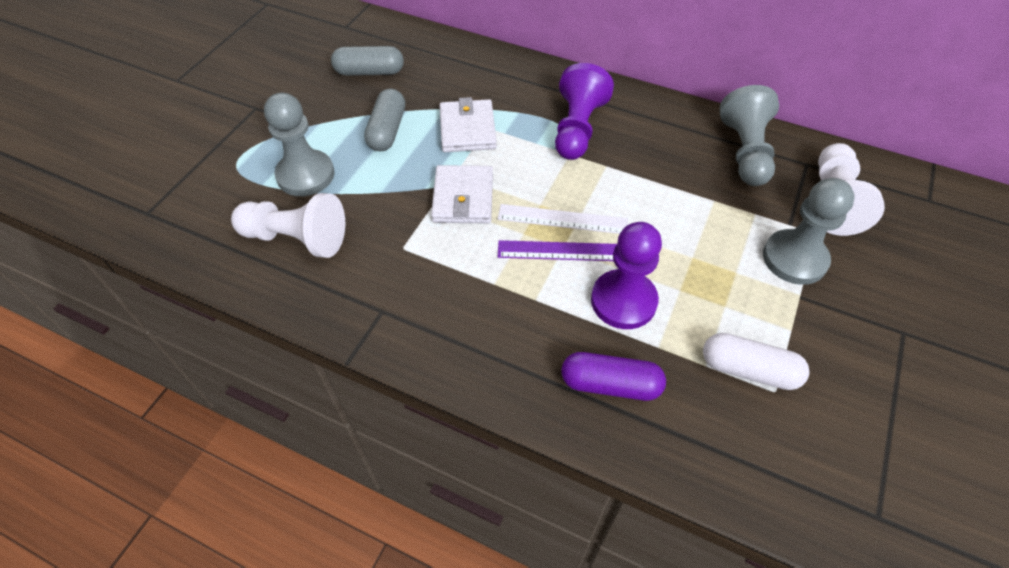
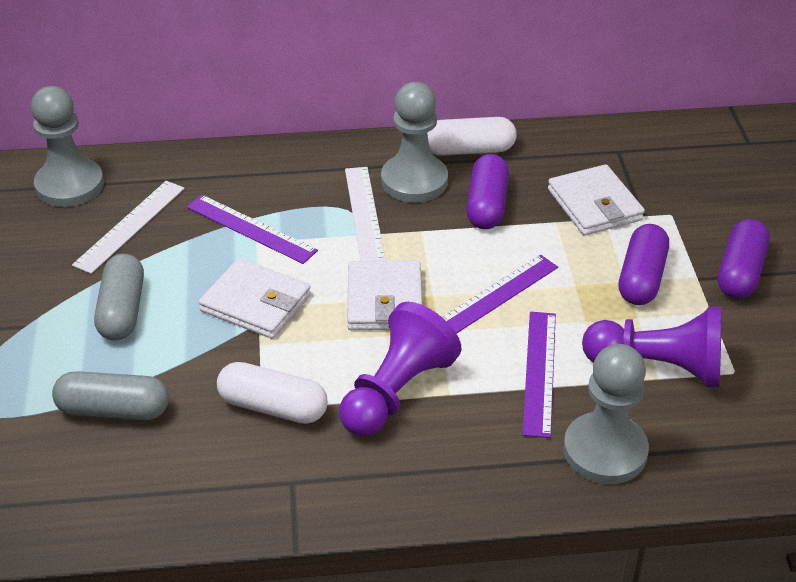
purple capsule: 1 -> 3
purple ruler: 1 -> 3
white capsule: 1 -> 2
white pawn: 2 -> 0
white ruler: 1 -> 2
white wallet: 2 -> 3

